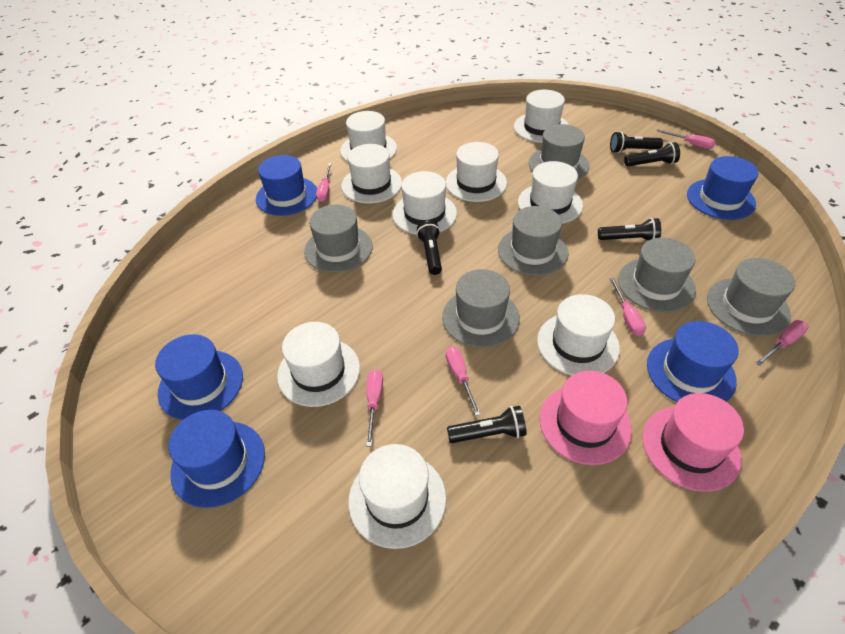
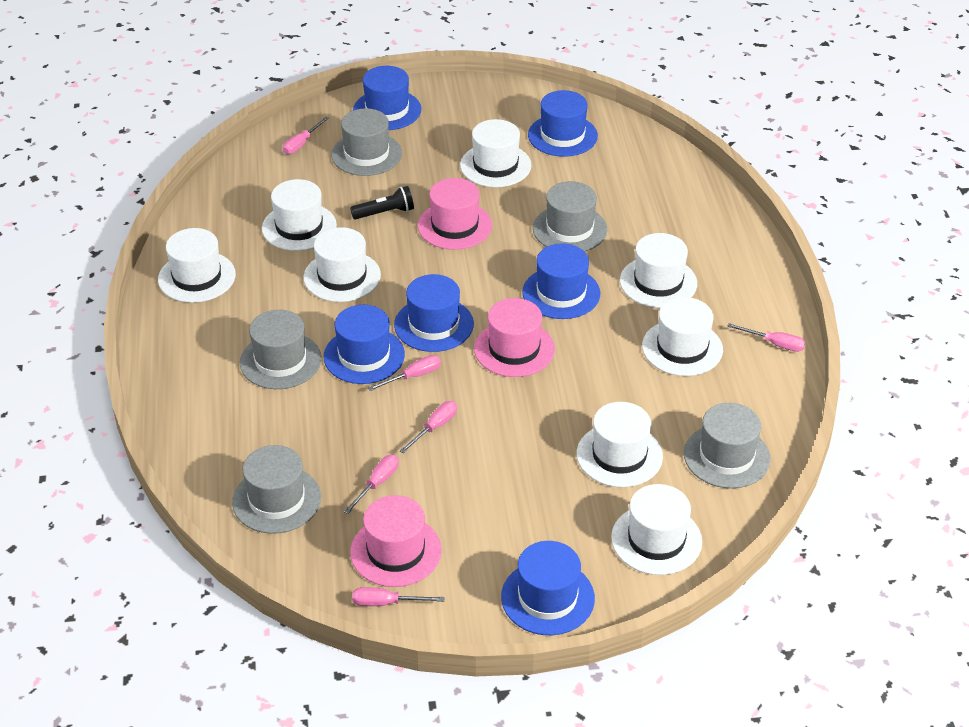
black flashlight: 5 -> 1
blue hat: 5 -> 6
grey hat: 6 -> 5
pink hat: 2 -> 3
white hat: 9 -> 8

